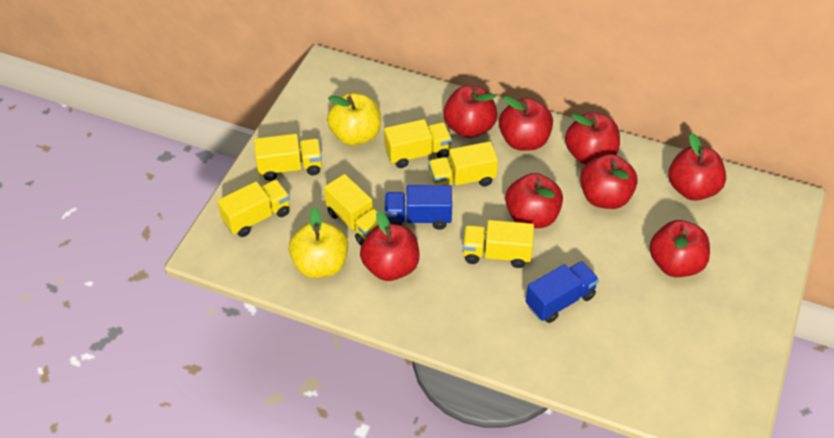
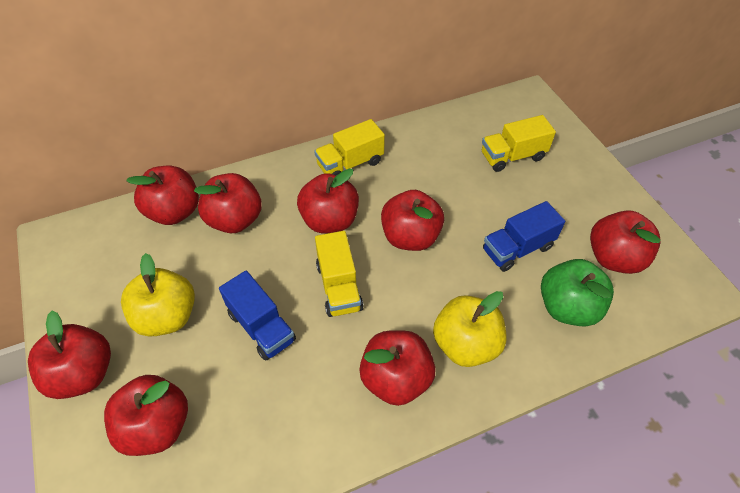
green apple: 0 -> 1
yellow truck: 6 -> 3

